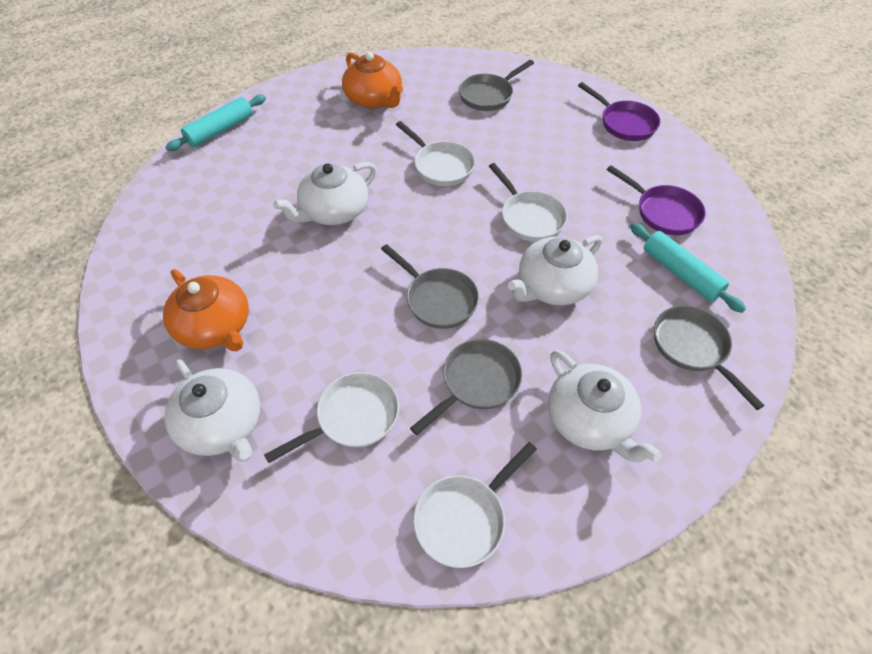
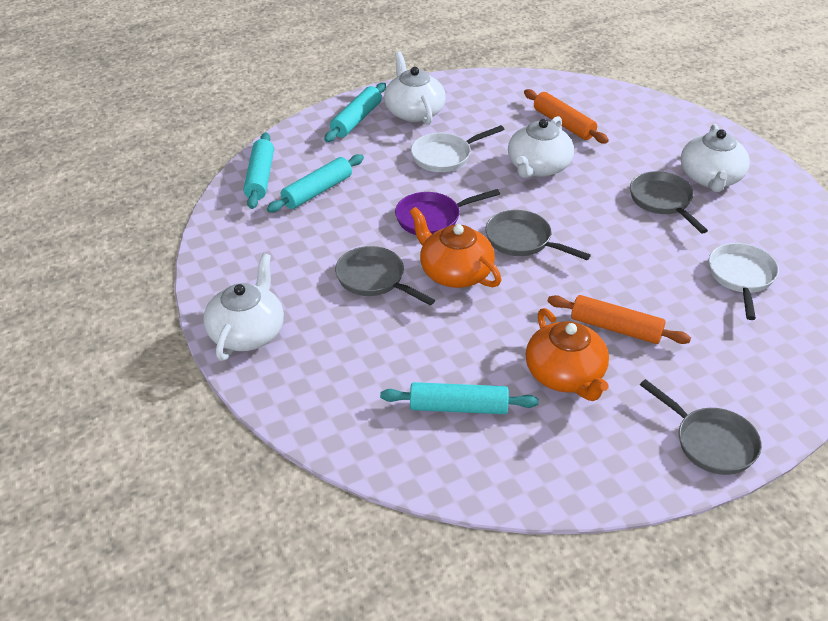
orange rolling pin: 0 -> 2
purple pan: 2 -> 1
turquoise rolling pin: 2 -> 4
white pan: 4 -> 2

